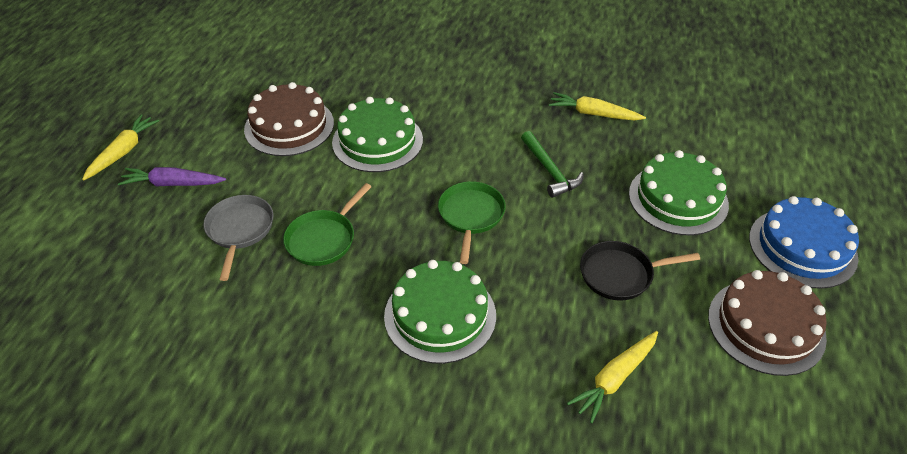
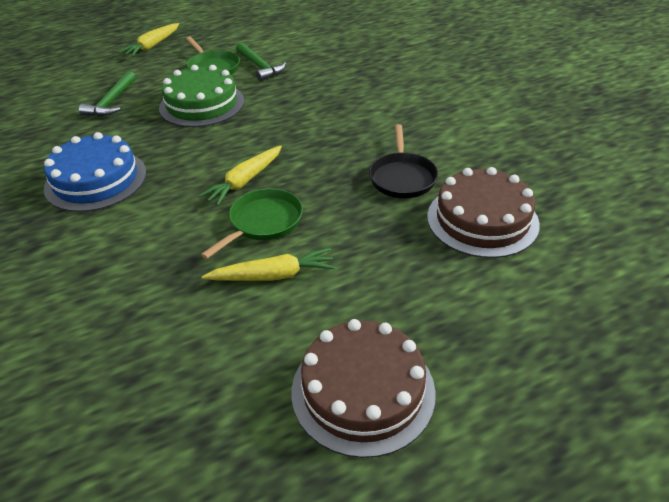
green cake: 3 -> 1
green hammer: 1 -> 2
grey pan: 1 -> 0
purple carrot: 1 -> 0

